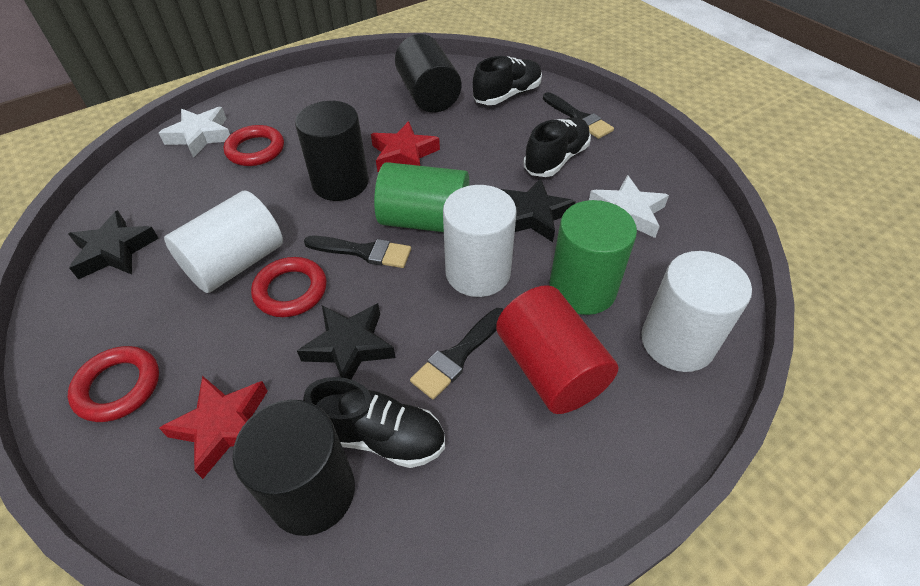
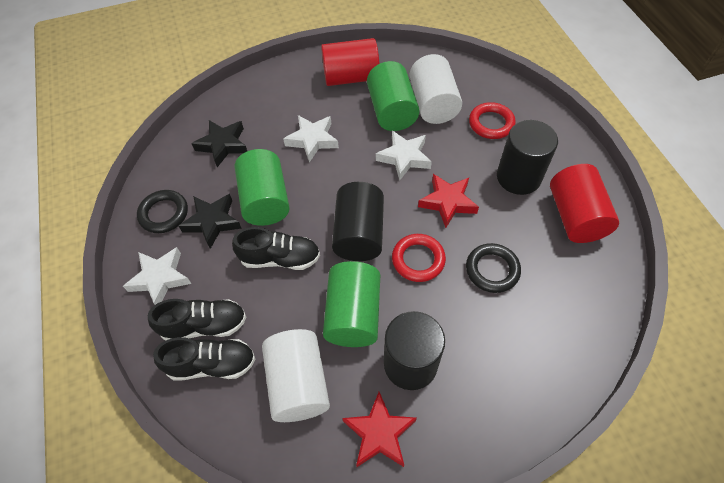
black brush: 3 -> 0
black ring: 0 -> 2
black star: 3 -> 2
green cylinder: 2 -> 3
red cylinder: 1 -> 2
red ring: 3 -> 2
white cylinder: 3 -> 2
white star: 2 -> 3

